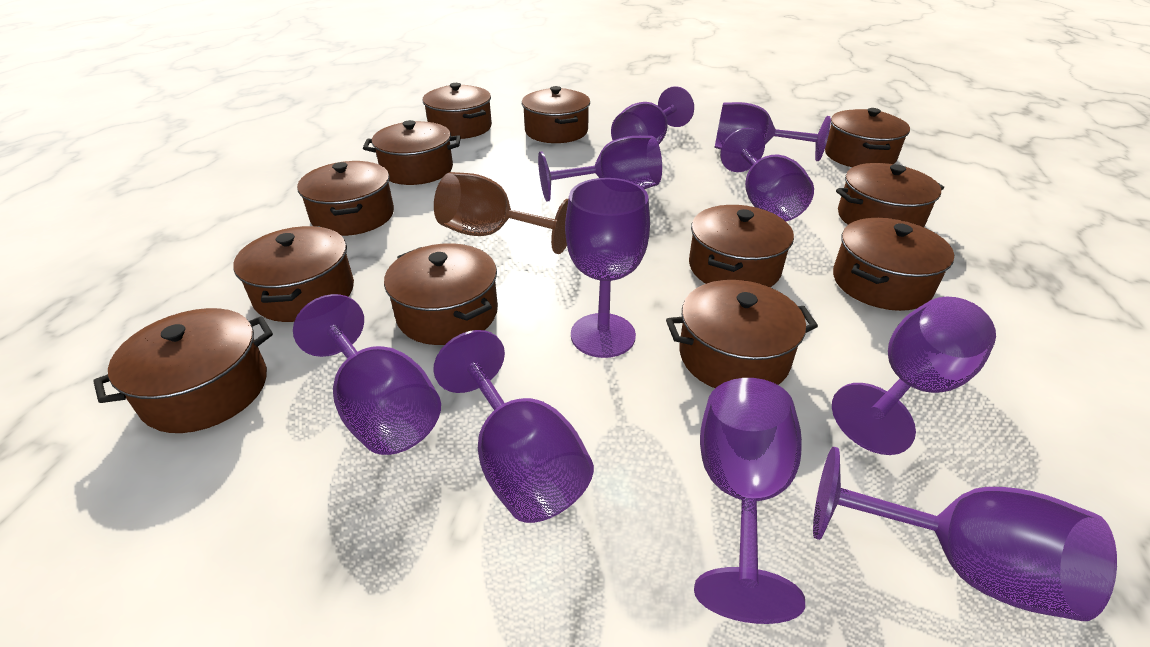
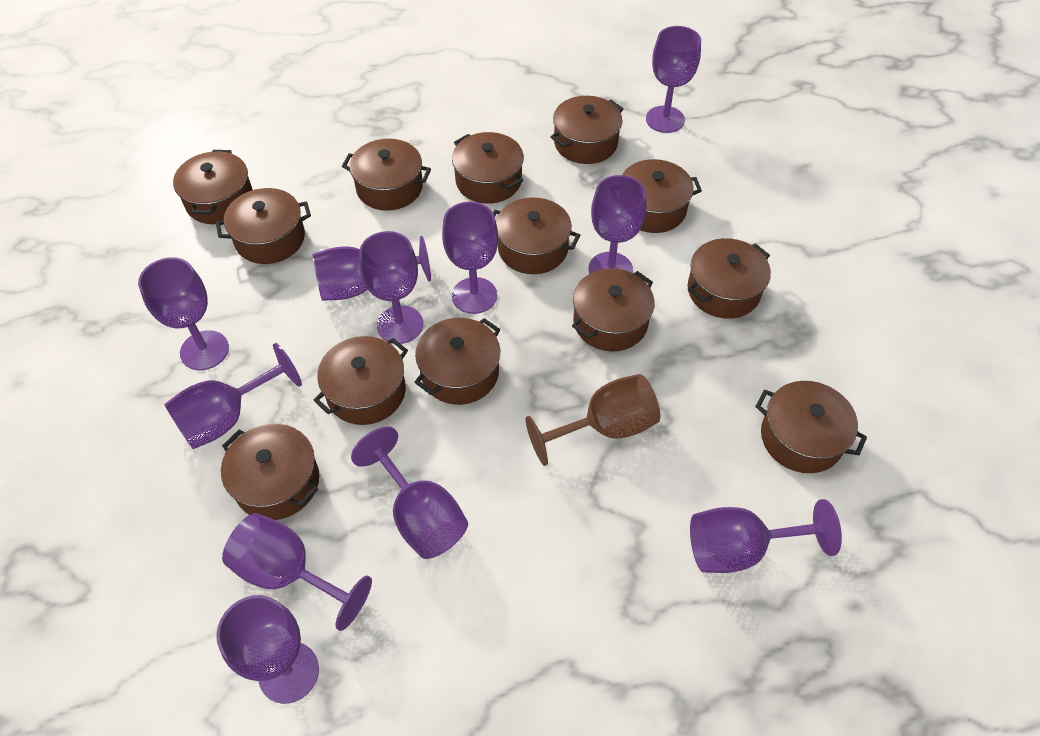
brown pot: 12 -> 13
purple goblet: 10 -> 11

